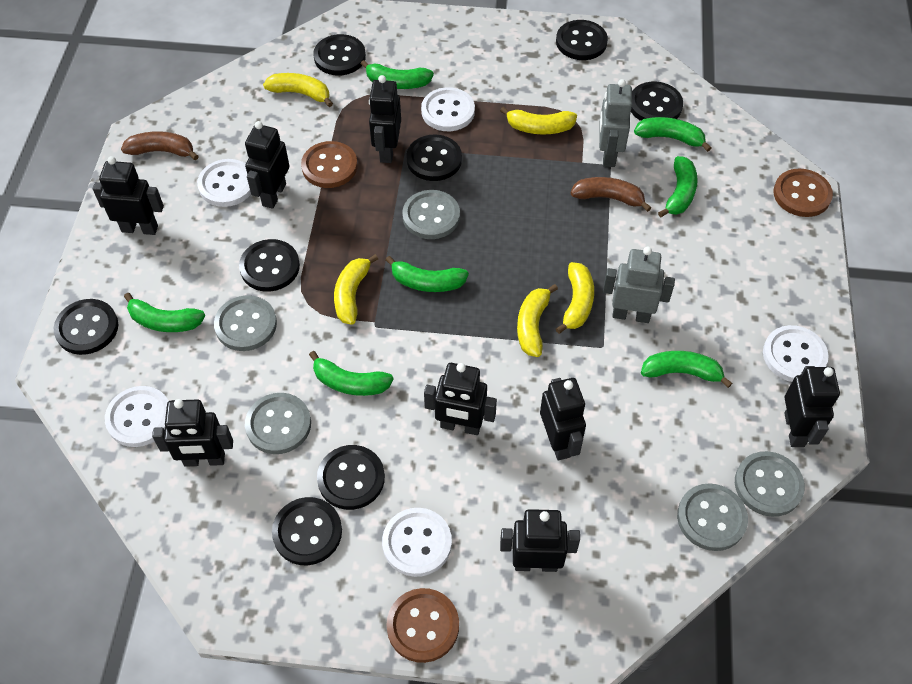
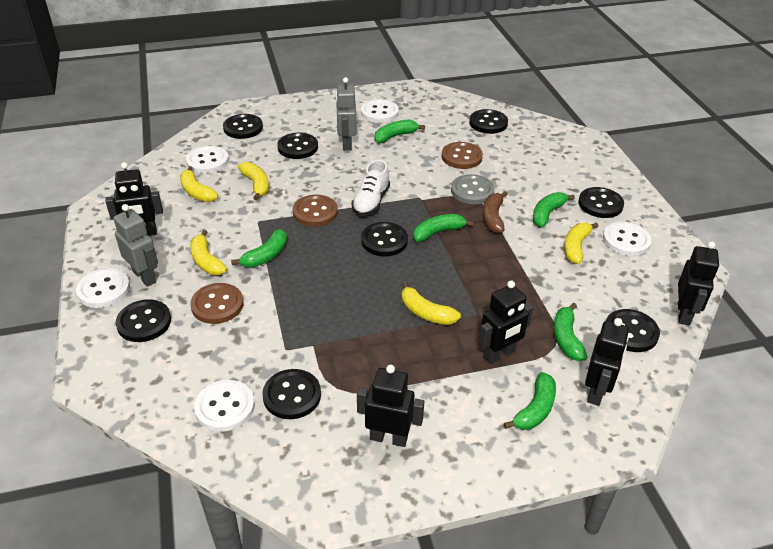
black robot: 8 -> 5
brown banana: 2 -> 1
green banana: 7 -> 6
grey button: 5 -> 1
white shoe: 0 -> 1

